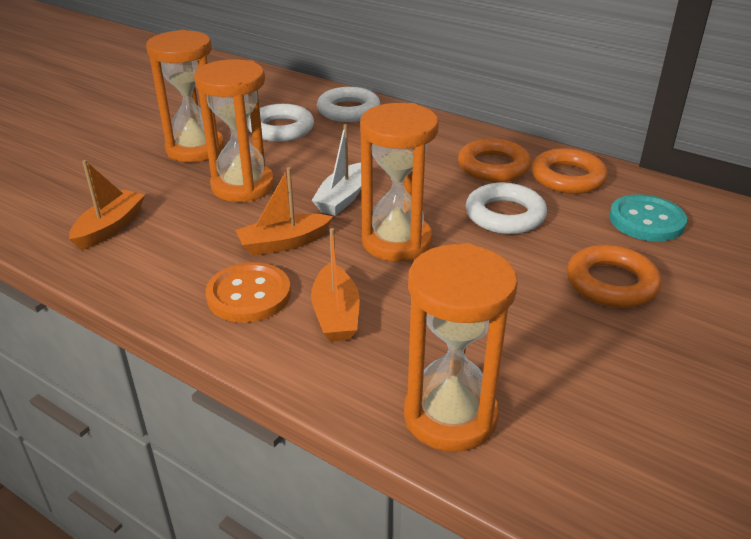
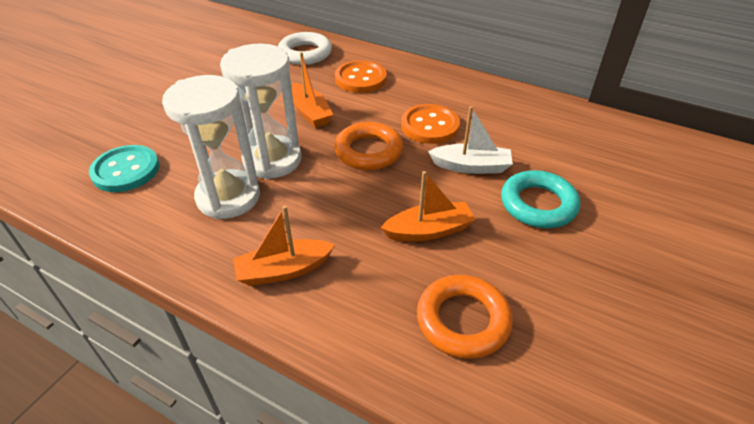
orange button: 1 -> 2
orange hourglass: 4 -> 0
orange ring: 3 -> 2
turquoise ring: 0 -> 1
white hourglass: 0 -> 2
white ring: 3 -> 1

